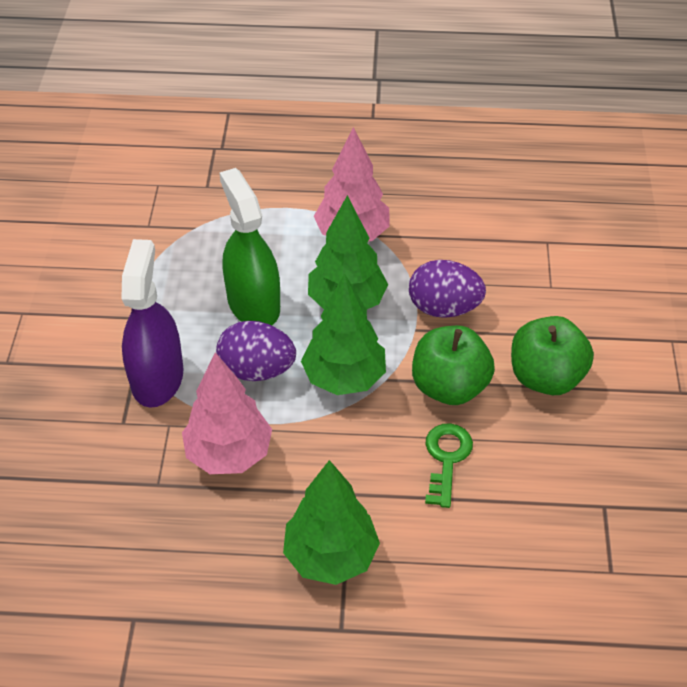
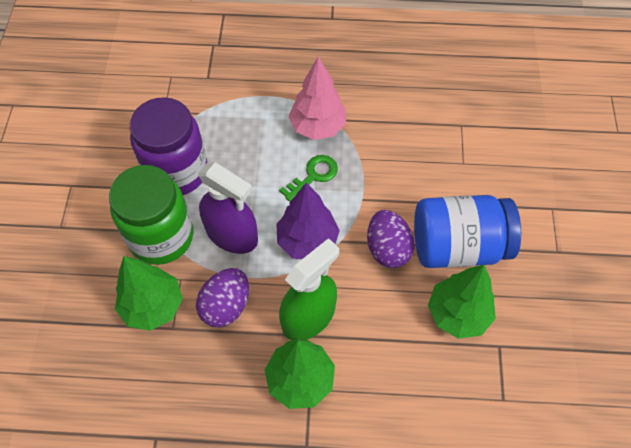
blue jar: 0 -> 1
green apple: 2 -> 0
green jar: 0 -> 1
pink tree: 2 -> 1
purple jar: 0 -> 1
purple tree: 0 -> 1

